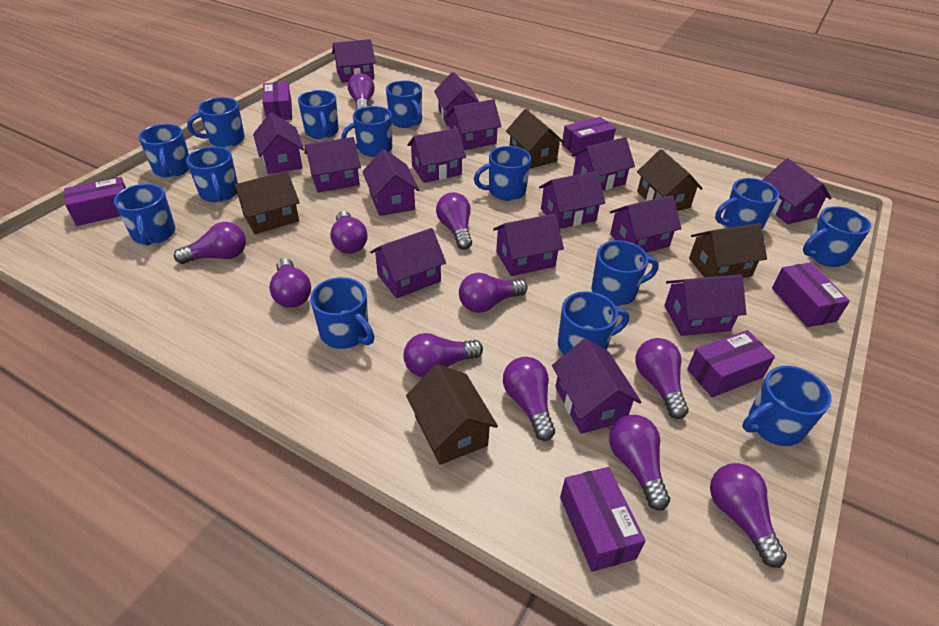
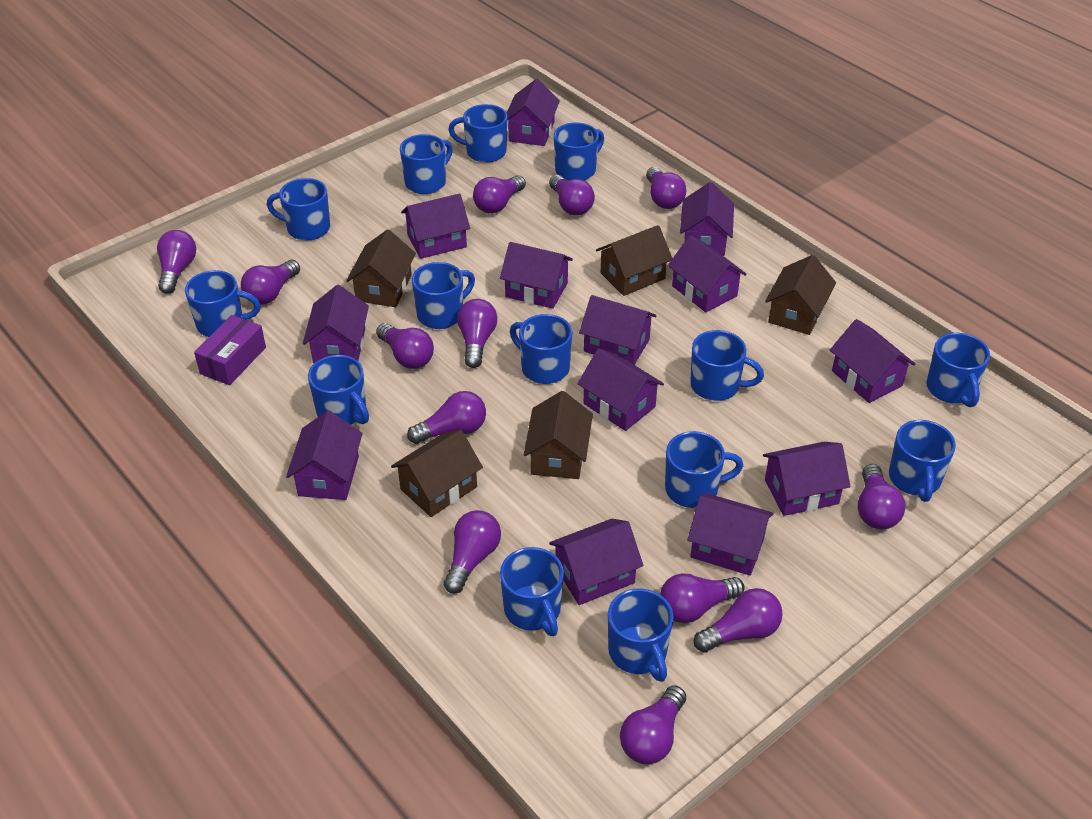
purple box: 6 -> 1
purple house: 15 -> 13
purple light bulb: 11 -> 13

